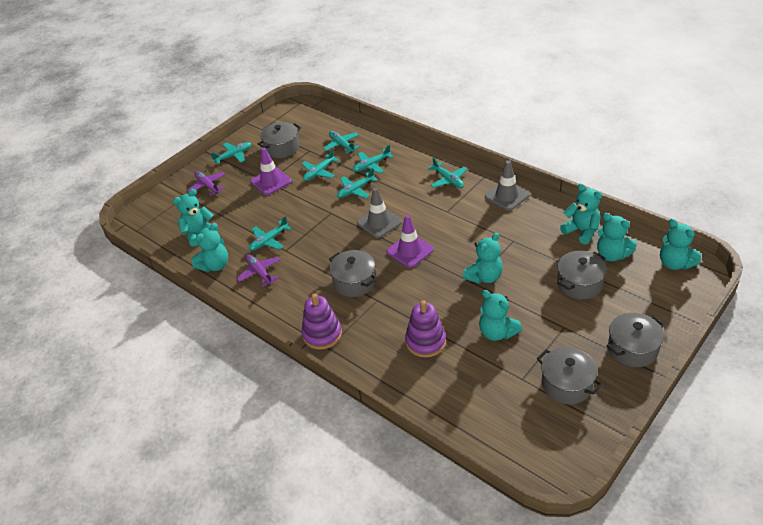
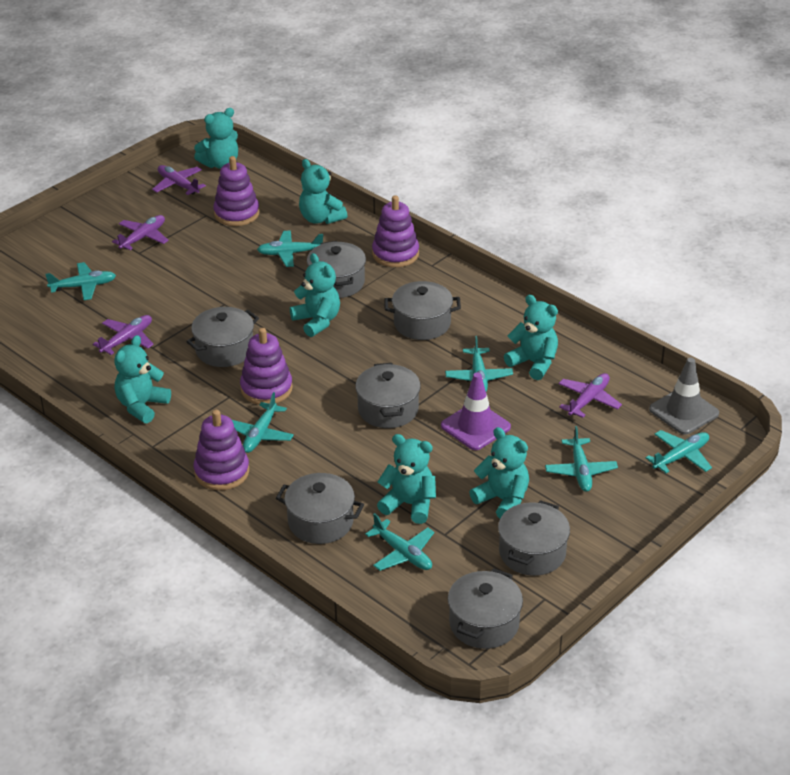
grey pot: 5 -> 7
grey traffic cone: 2 -> 1
purple plane: 2 -> 4
purple stacking toy: 2 -> 4
purple traffic cone: 2 -> 1

